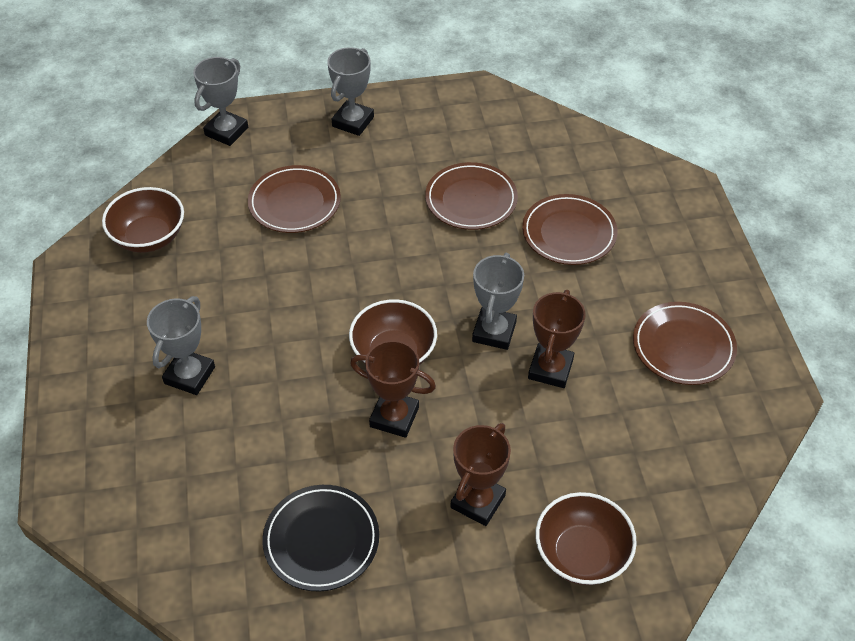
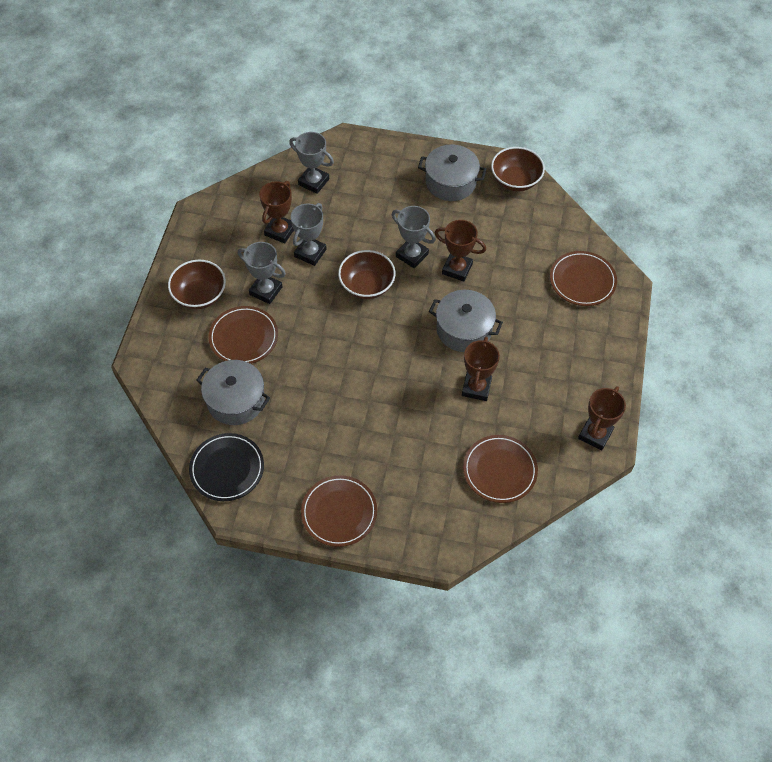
brown trophy: 3 -> 4
grey pot: 0 -> 3

